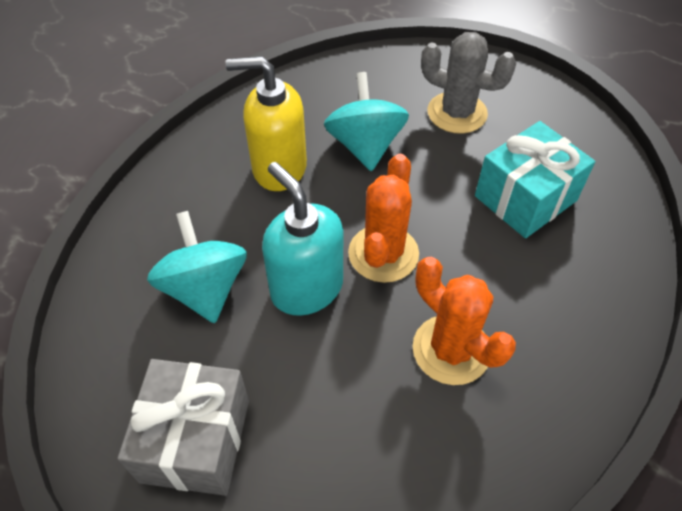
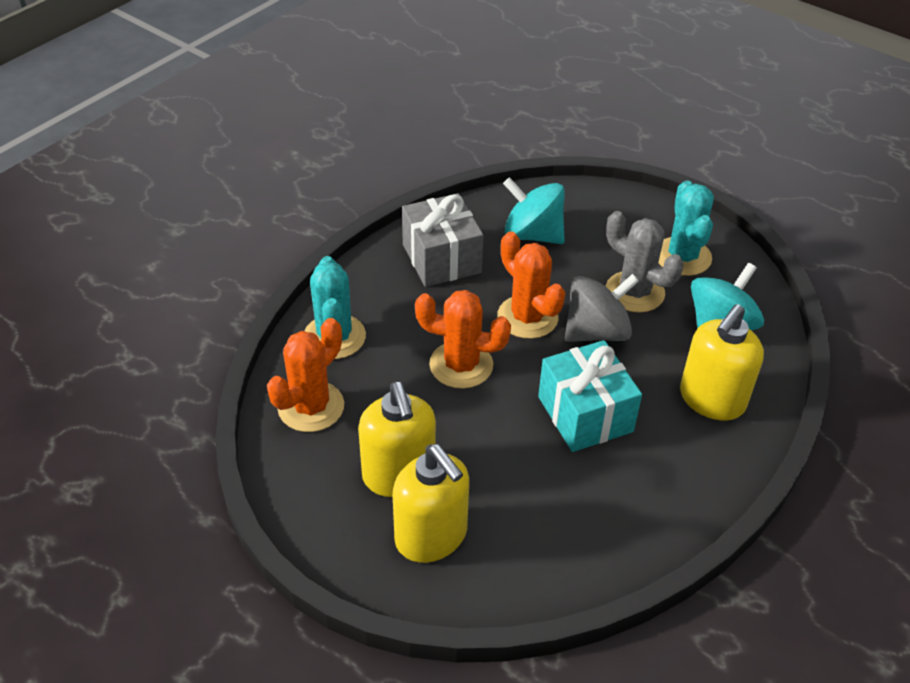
grey spinning top: 0 -> 1
orange cactus: 2 -> 3
turquoise cactus: 0 -> 2
turquoise soap dispenser: 1 -> 0
yellow soap dispenser: 1 -> 3

